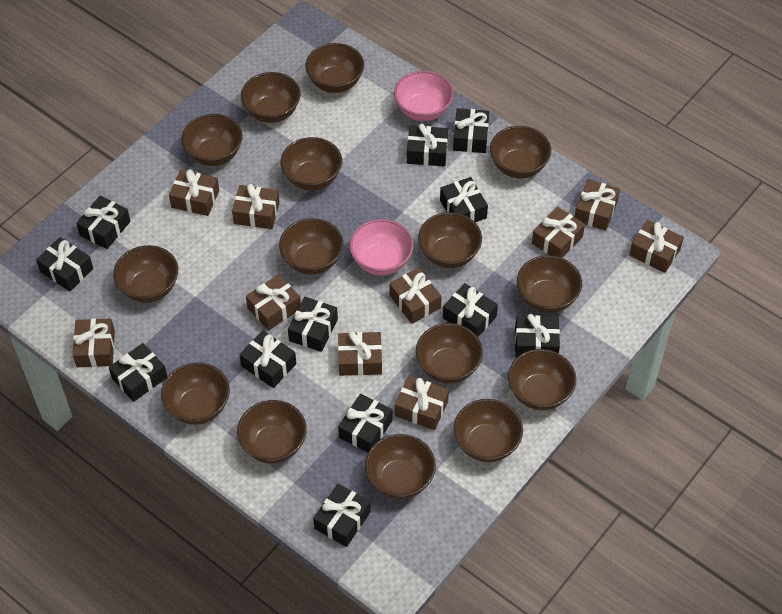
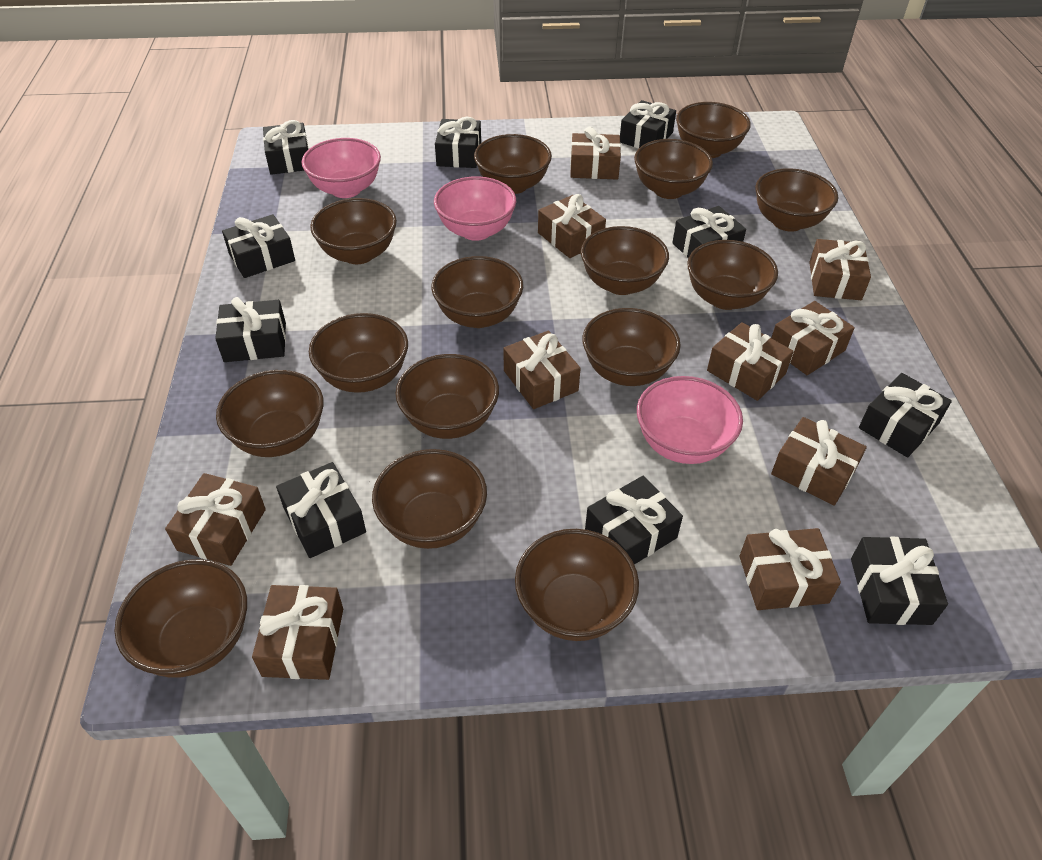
black gift: 12 -> 10
pink bowl: 2 -> 3

